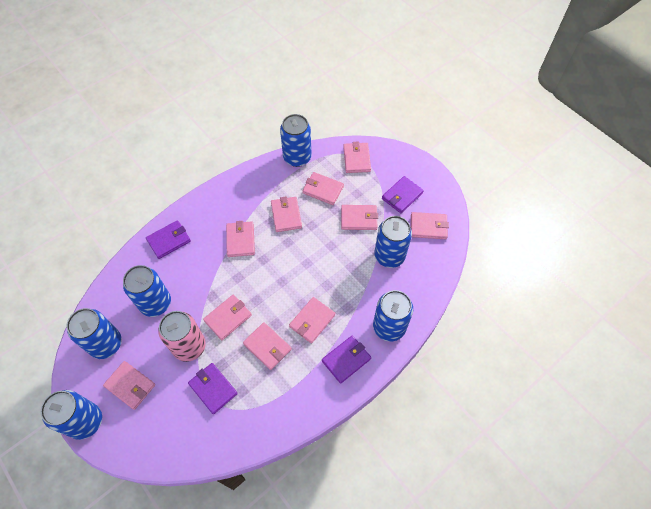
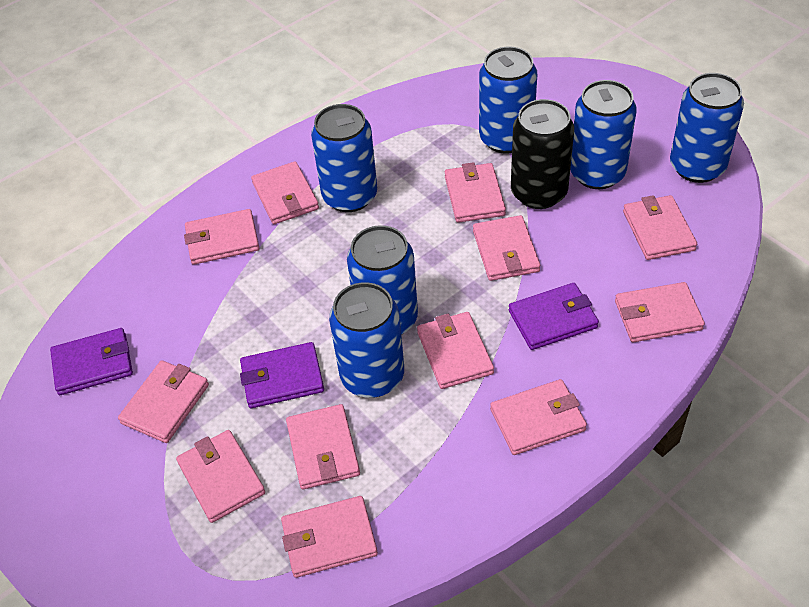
black can: 0 -> 1
pink can: 1 -> 0
pink wallet: 10 -> 12
purple wallet: 4 -> 3

